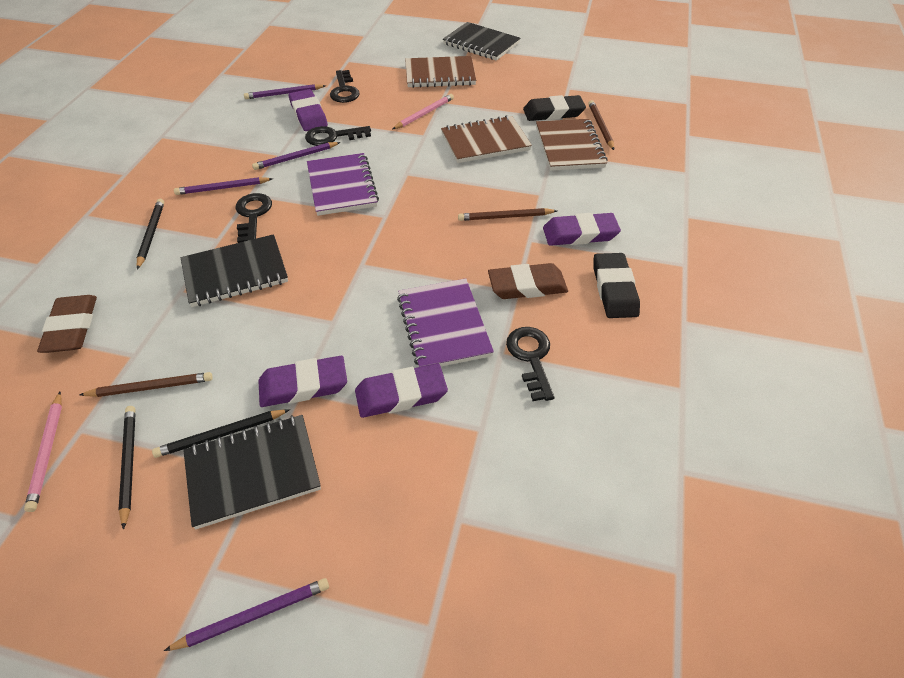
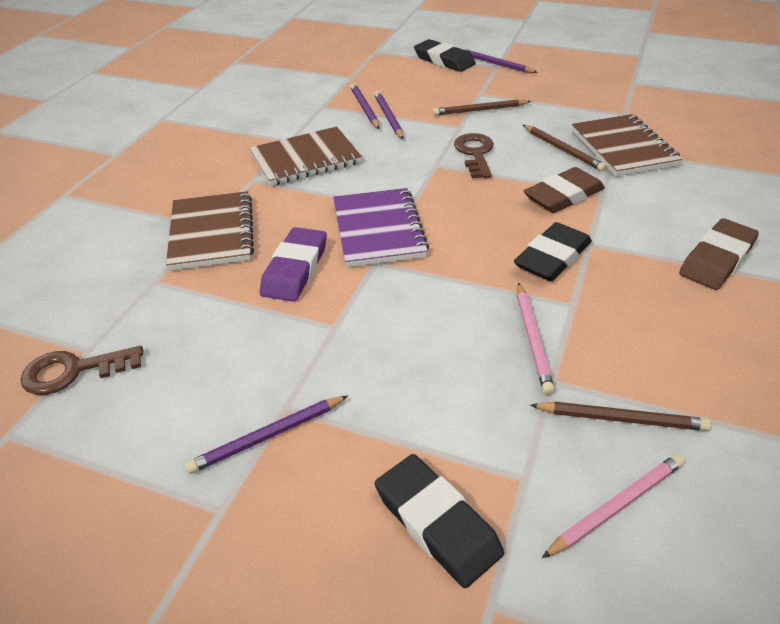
black eraser: 2 -> 3
black key: 4 -> 0
black notebook: 3 -> 0
black pencil: 3 -> 0
brown key: 0 -> 2
purple eraser: 4 -> 1
purple notebook: 2 -> 1

